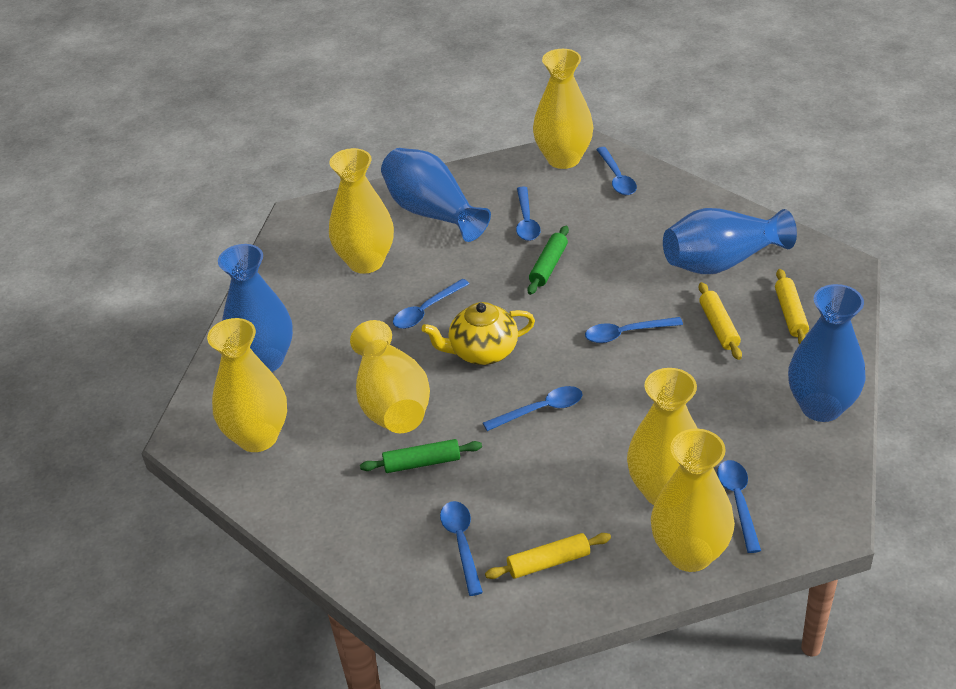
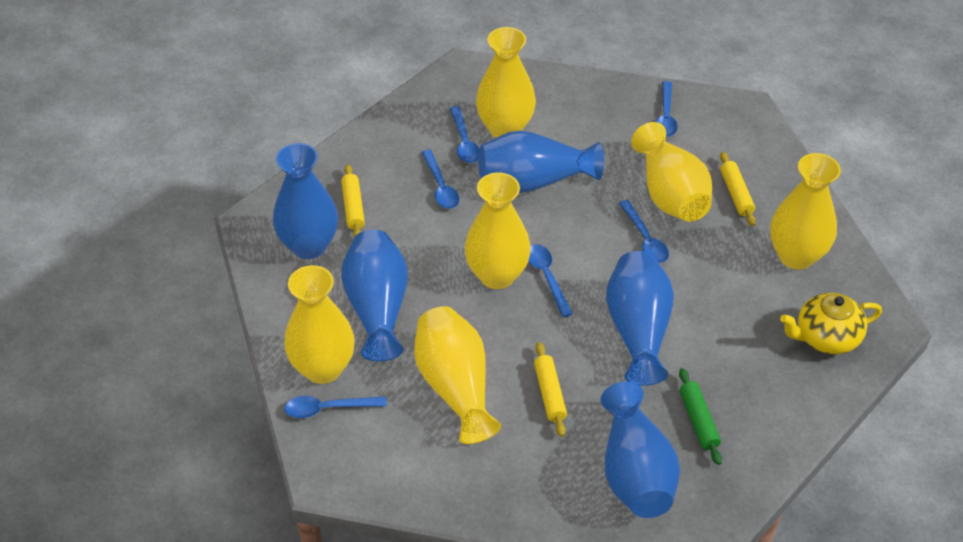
blue spoon: 7 -> 6
blue vase: 4 -> 5
green rolling pin: 2 -> 1

